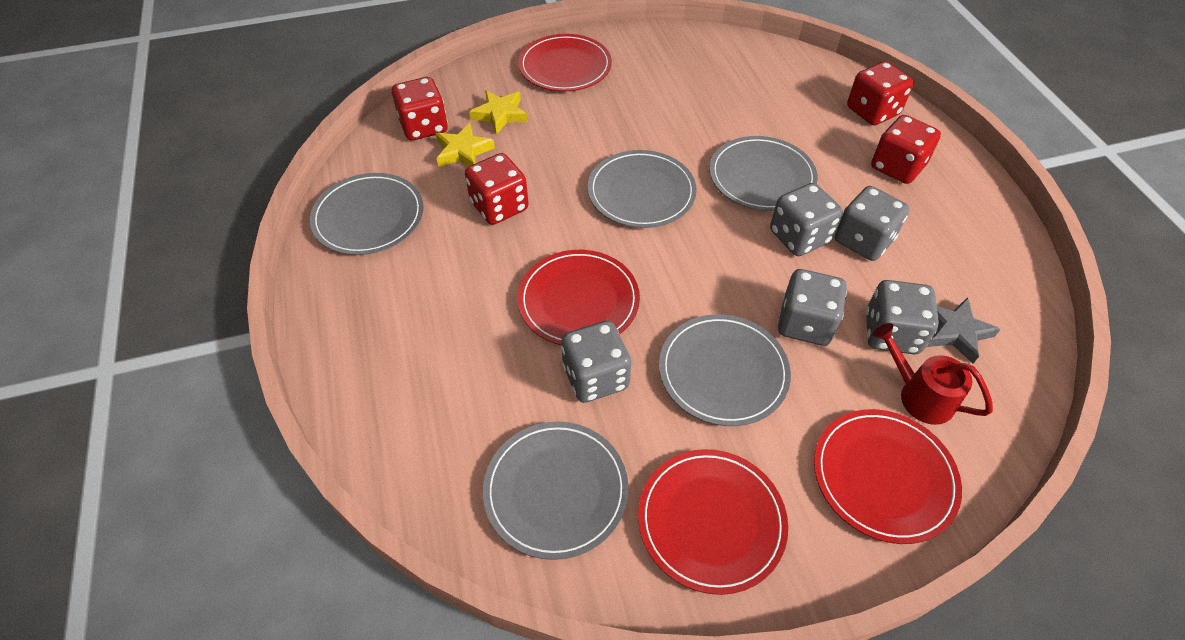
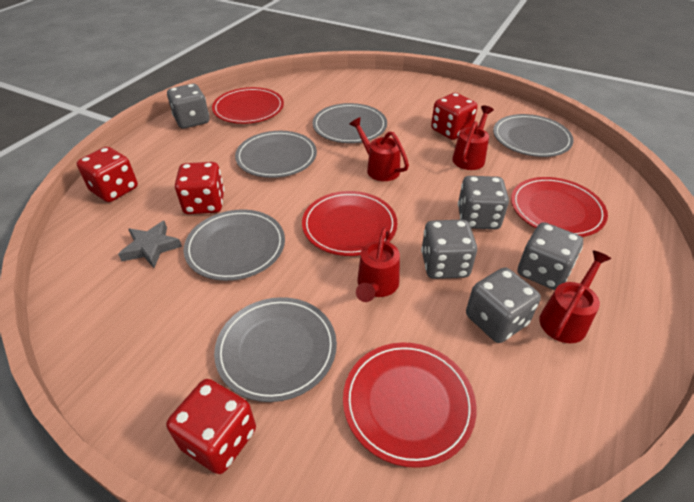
red watering can: 1 -> 4
yellow star: 2 -> 0

